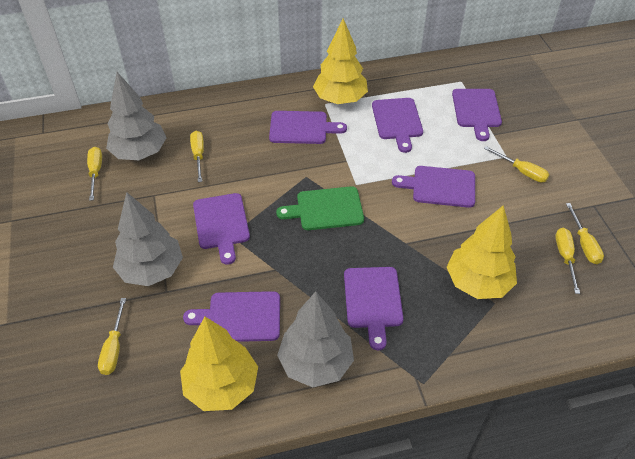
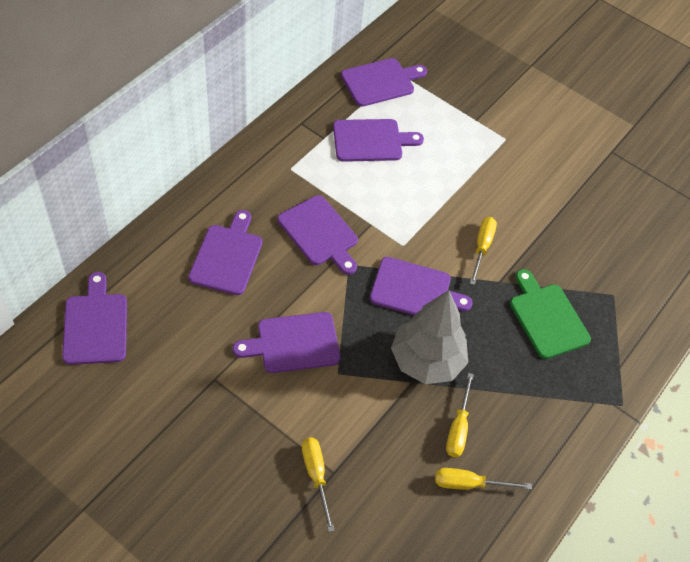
grey tree: 3 -> 1
yellow screwdriver: 6 -> 4
yellow tree: 3 -> 0

